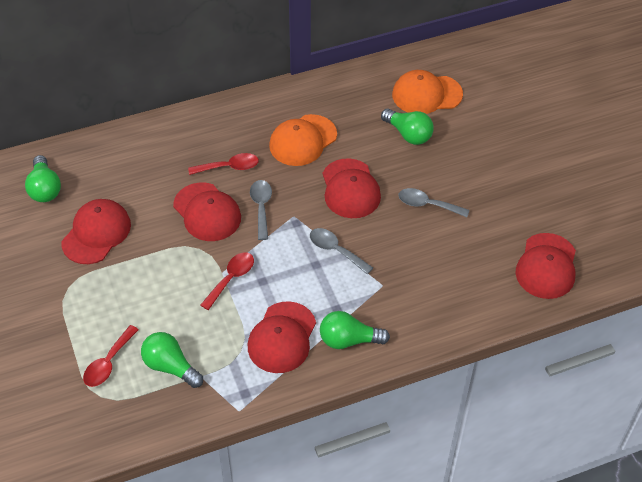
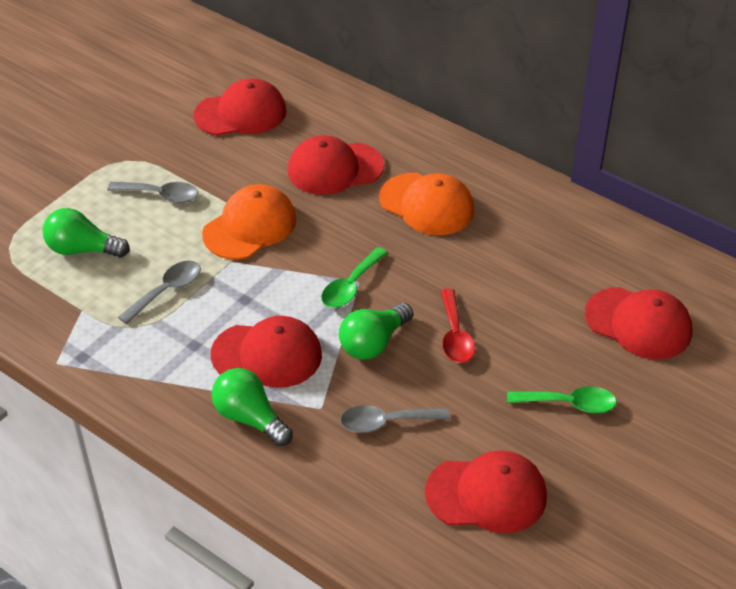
green light bulb: 4 -> 3
green spoon: 0 -> 2
red spoon: 3 -> 1

